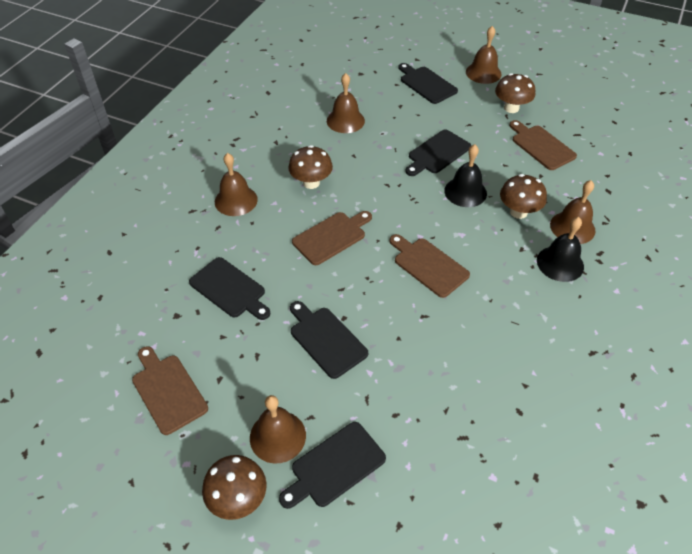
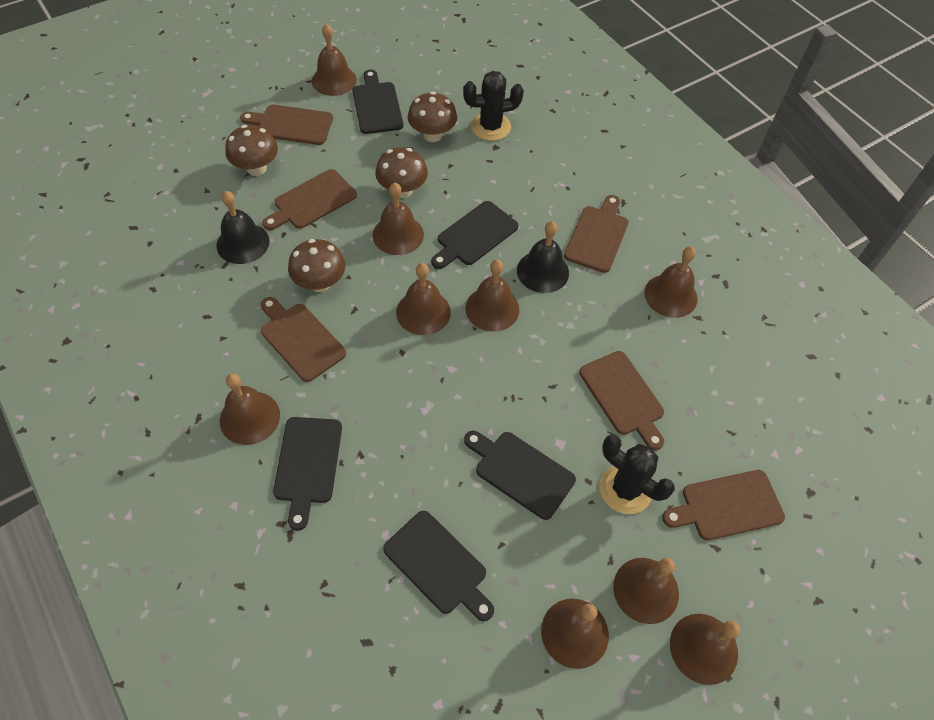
black cactus: 0 -> 2
brown bell: 5 -> 9
brown cutting board: 4 -> 6

